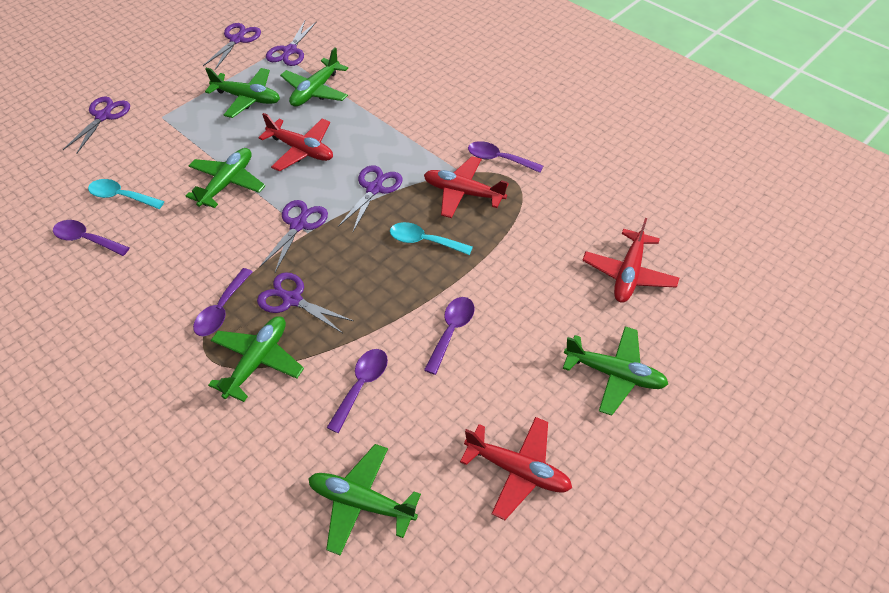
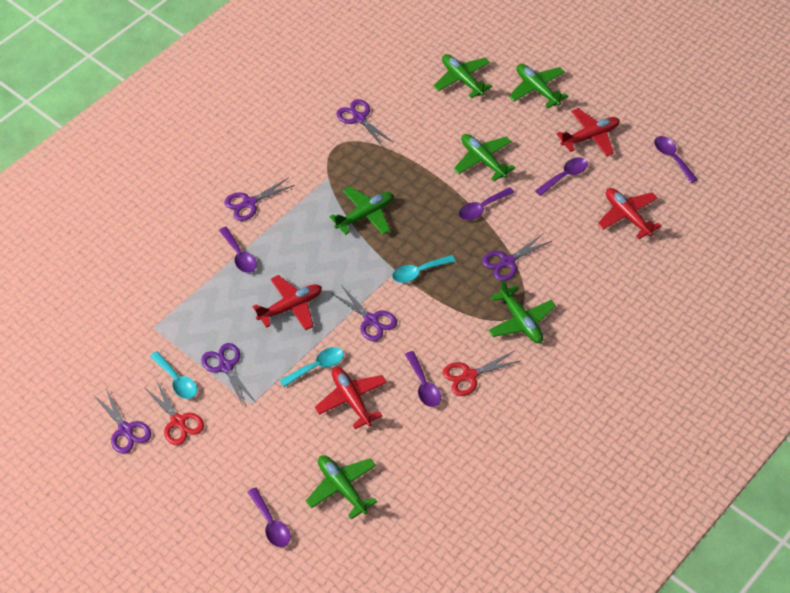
purple spoon: 5 -> 6
red scissors: 0 -> 2
turquoise spoon: 2 -> 3

